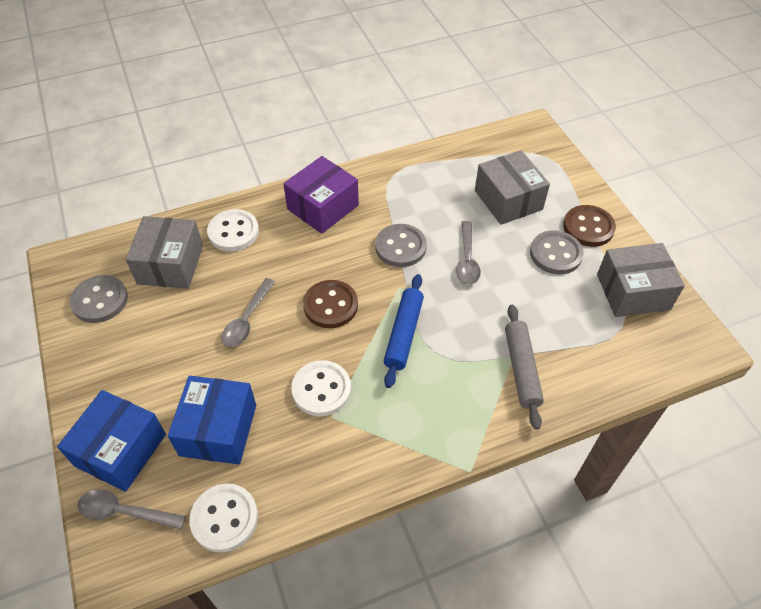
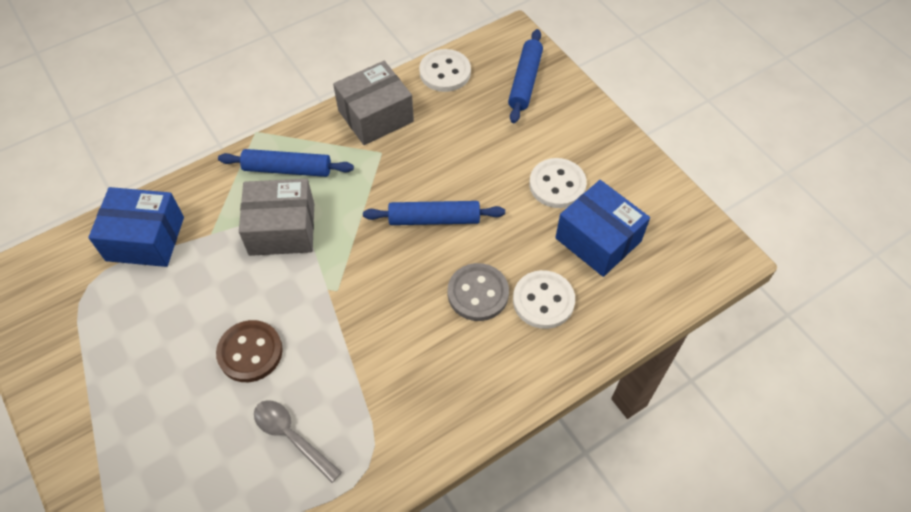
blue rolling pin: 1 -> 3
brown button: 2 -> 1
grey box: 3 -> 2
grey button: 3 -> 1
grey rolling pin: 1 -> 0
grey spoon: 3 -> 1
purple box: 1 -> 0

